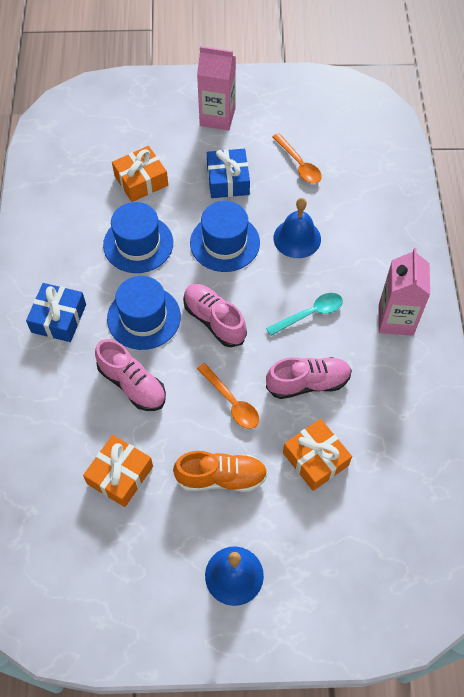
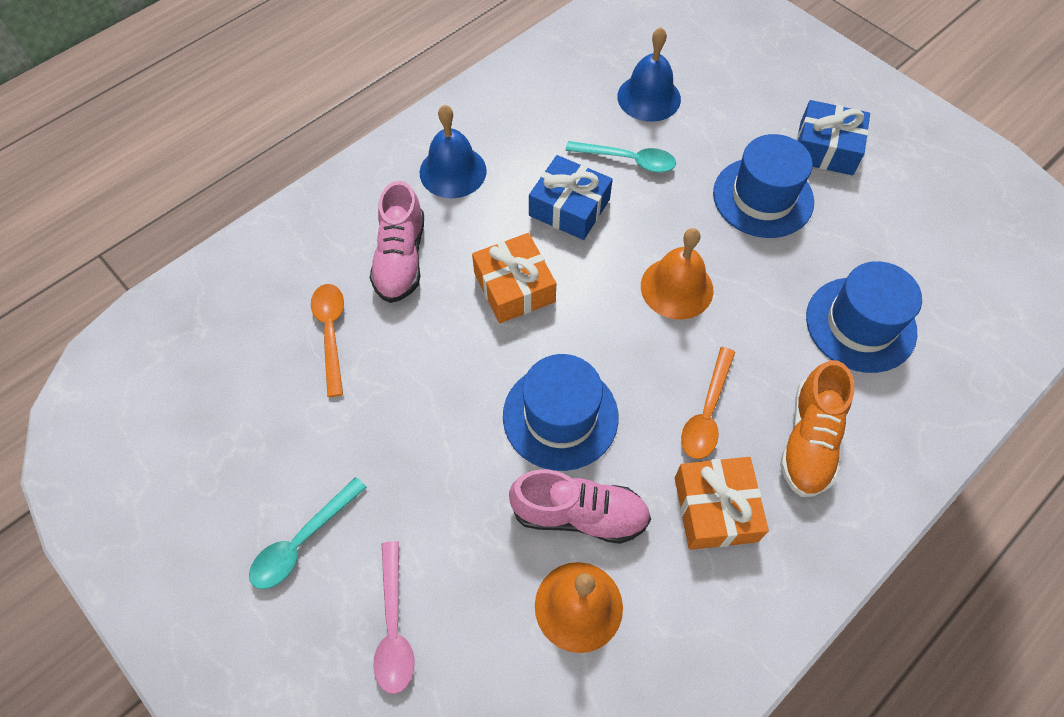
orange bell: 0 -> 2
orange gift: 3 -> 2
pink carton: 2 -> 0
pink shoe: 3 -> 2
pink spoon: 0 -> 1
turquoise spoon: 1 -> 2

